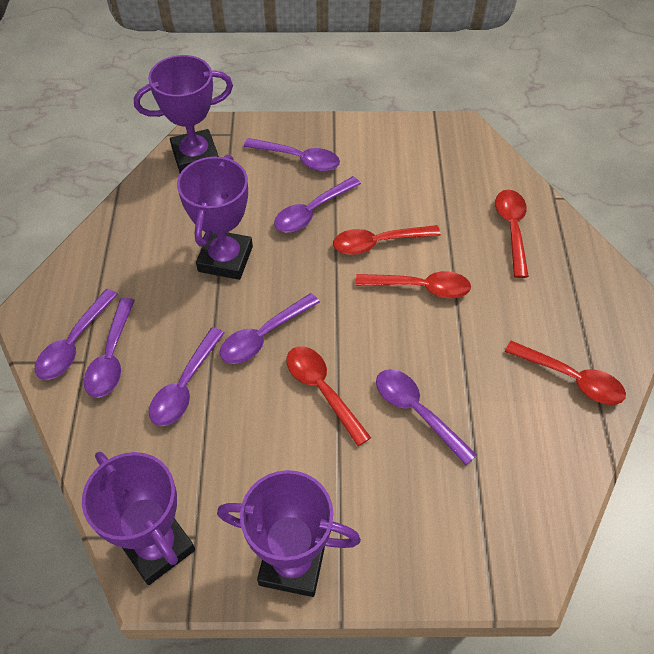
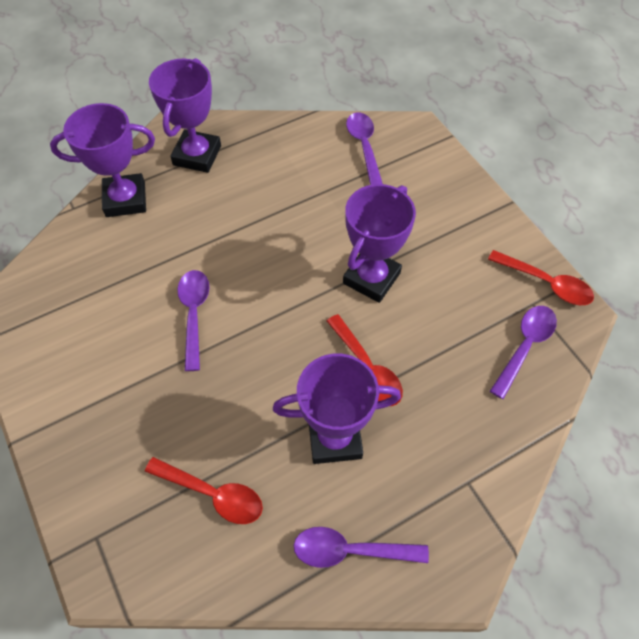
purple spoon: 7 -> 4
red spoon: 5 -> 3

